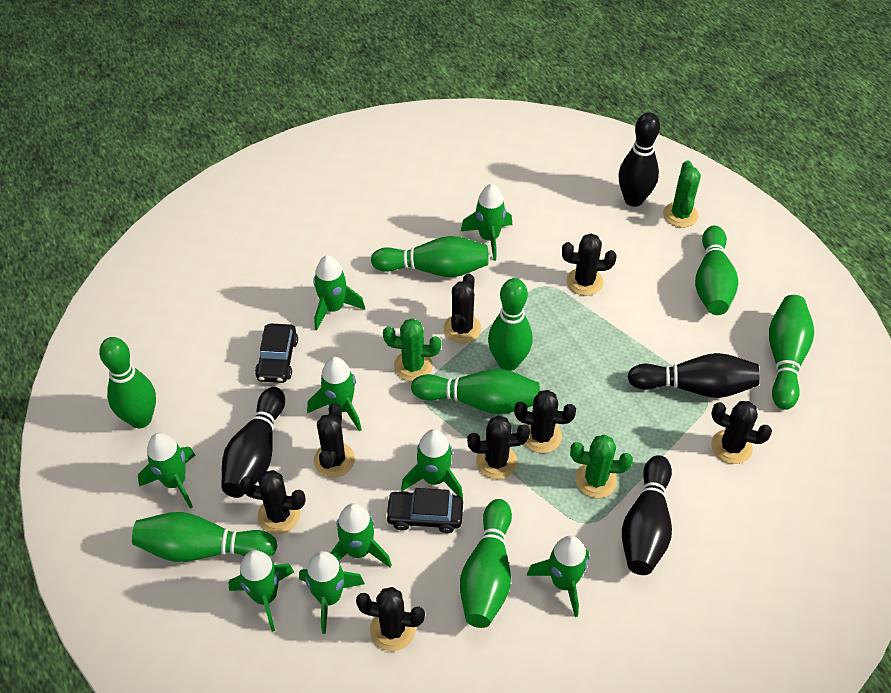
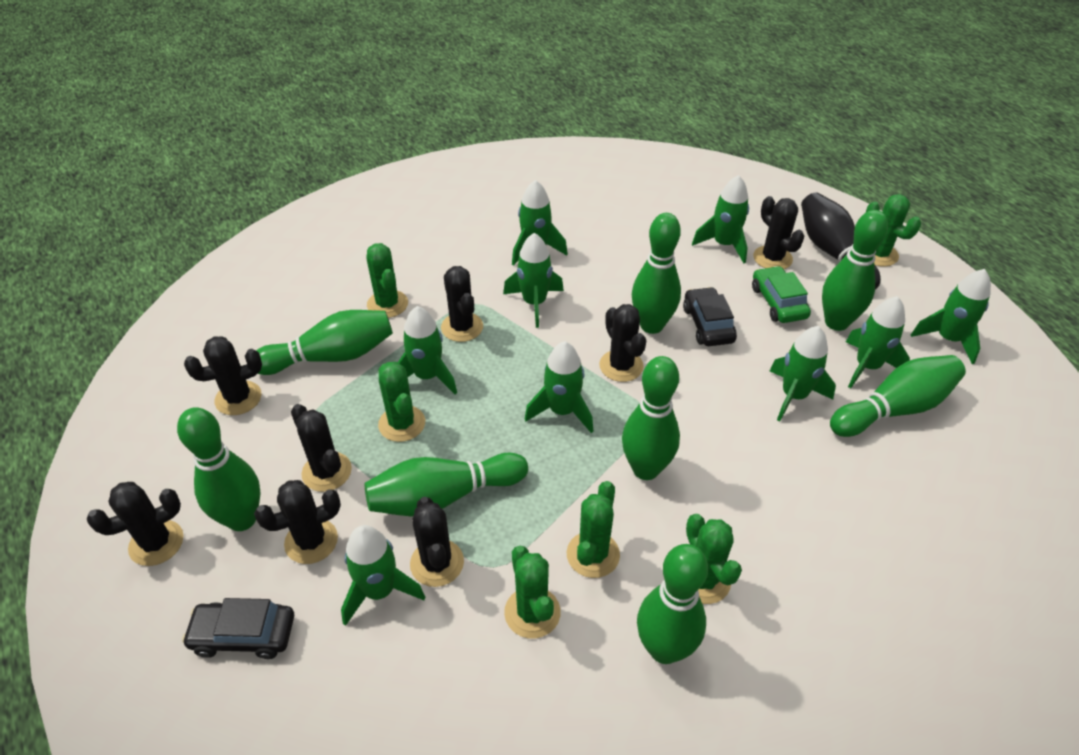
black bowling pin: 4 -> 1
green cactus: 3 -> 6
green car: 0 -> 1

